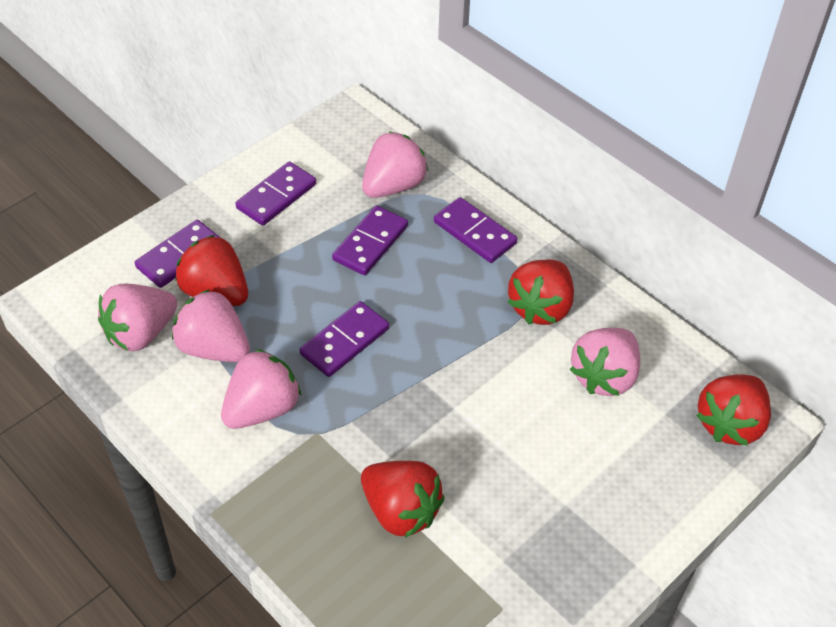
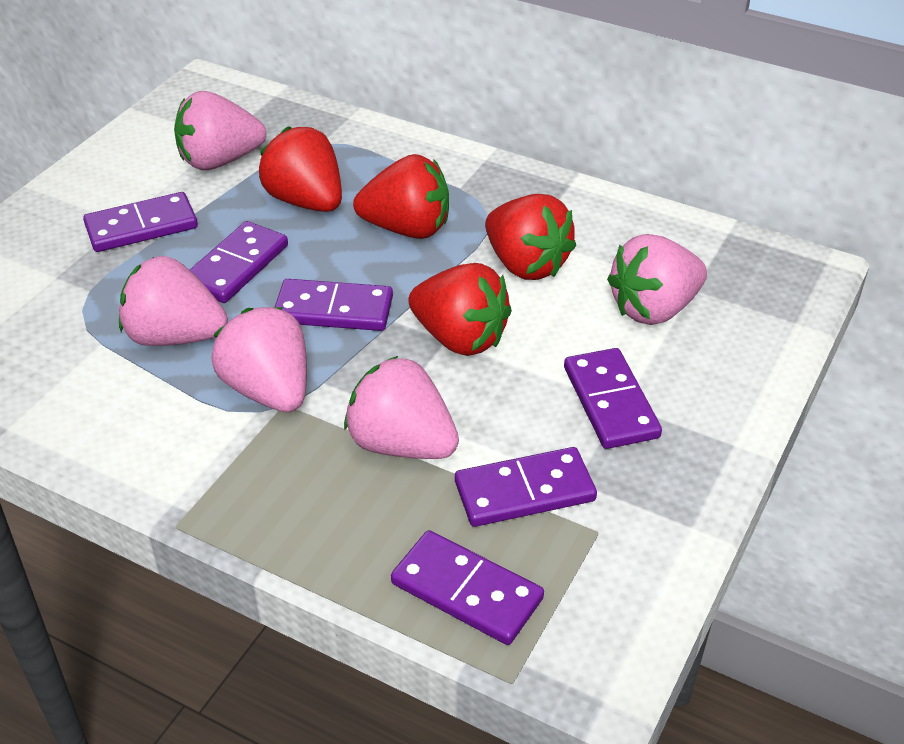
purple domino: 5 -> 6

